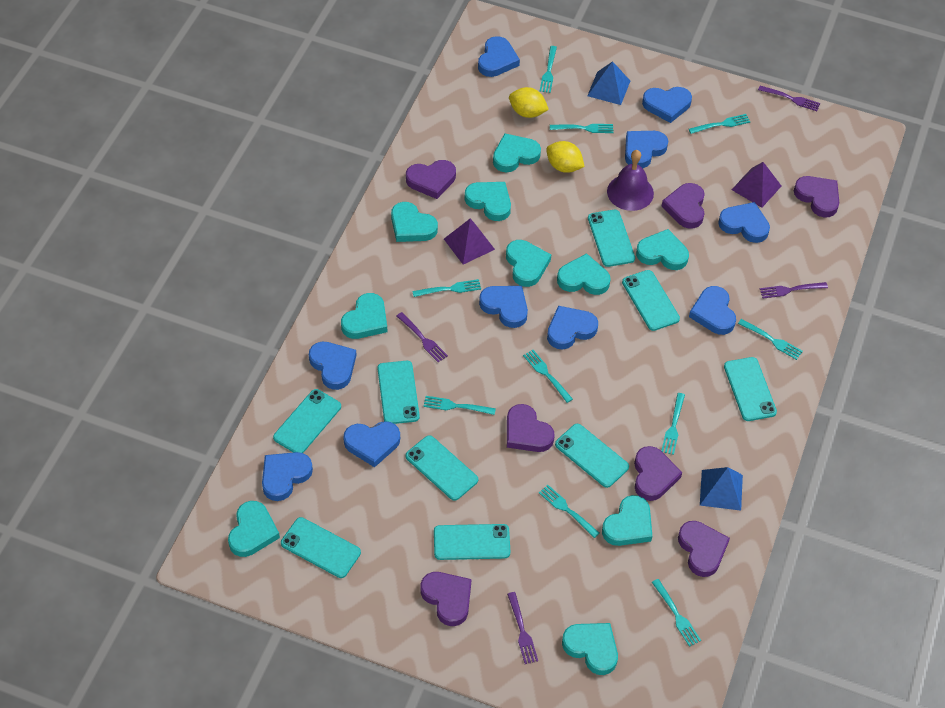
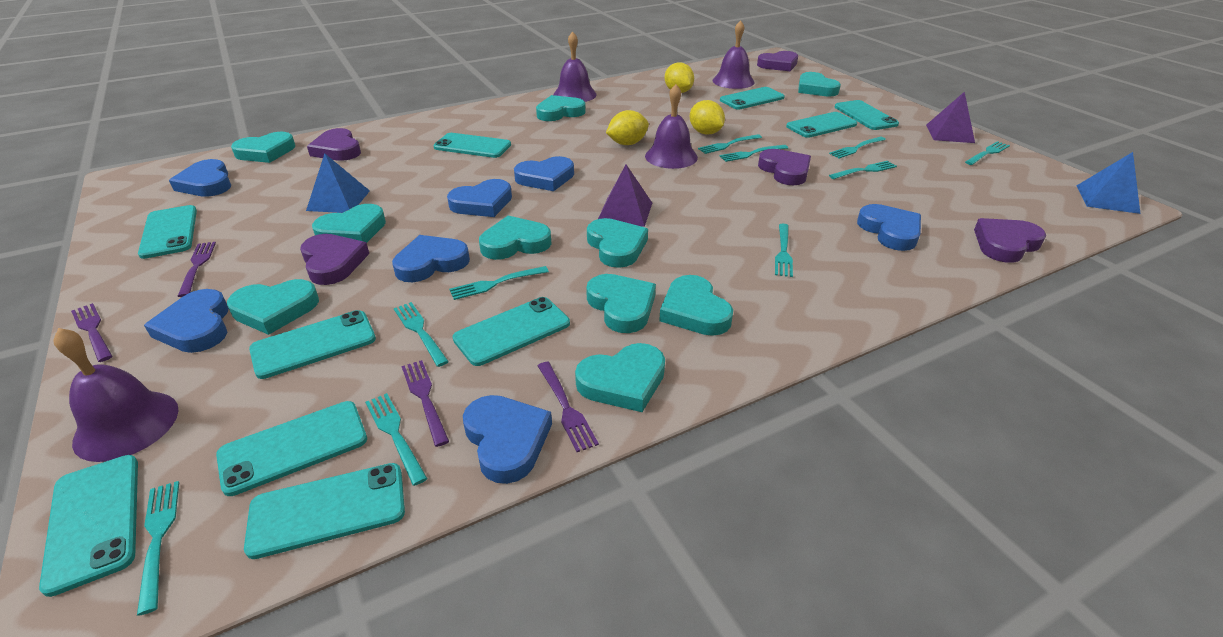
blue heart: 10 -> 7
purple bell: 1 -> 4
purple heart: 7 -> 5
turquoise phone: 9 -> 10
yellow lemon: 2 -> 3

